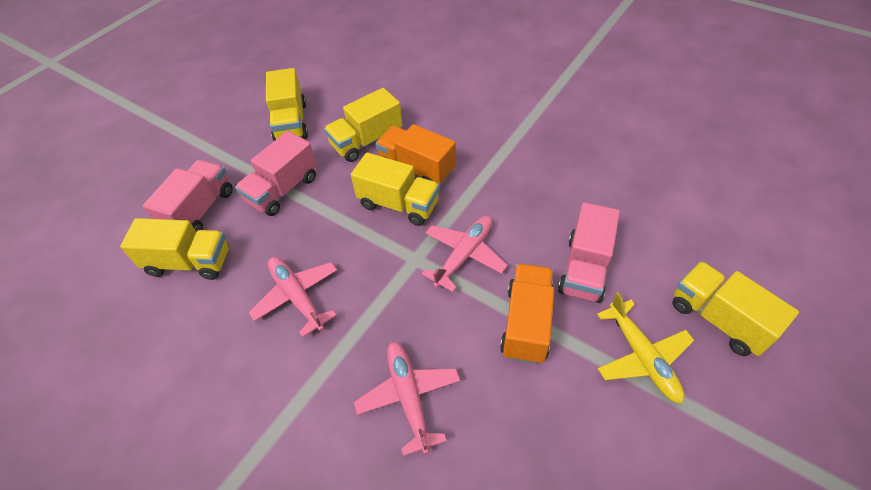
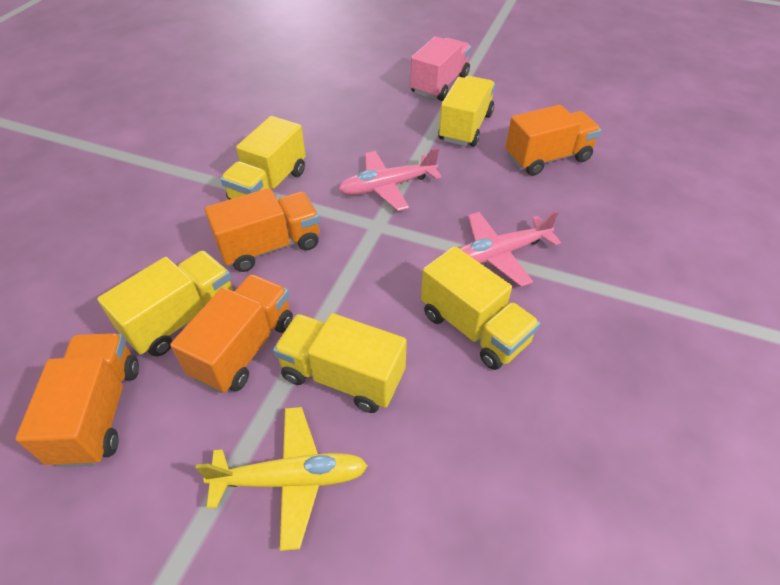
orange truck: 2 -> 4
pink plane: 3 -> 2
pink truck: 3 -> 1

